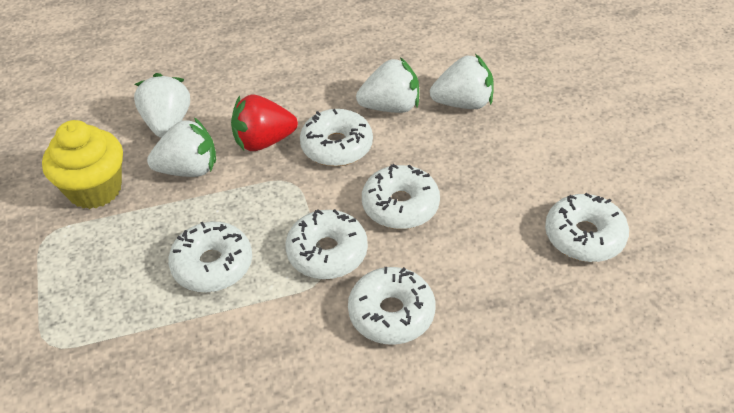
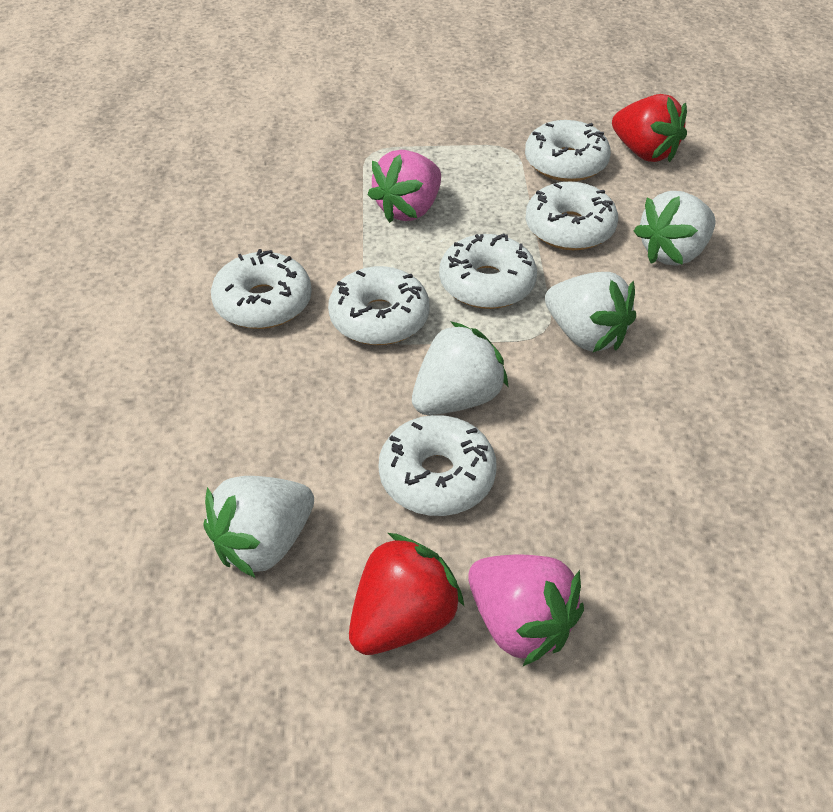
pink strawberry: 0 -> 2
red strawberry: 1 -> 2
yellow cupcake: 1 -> 0

